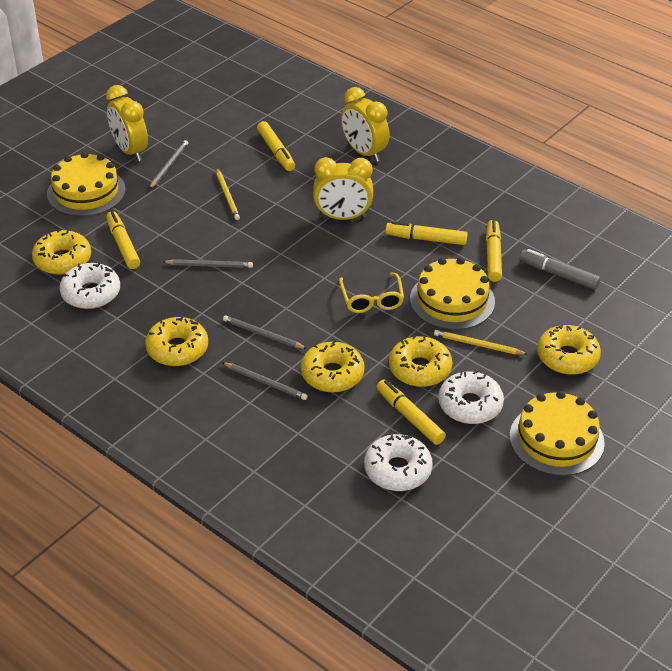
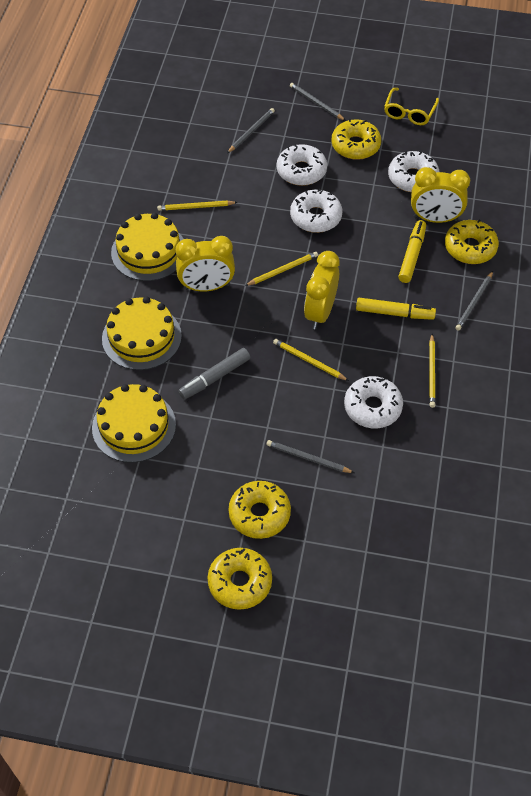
white donut: 3 -> 4
yellow donut: 5 -> 4
yellow marker: 5 -> 2
yellow pencil: 2 -> 4

